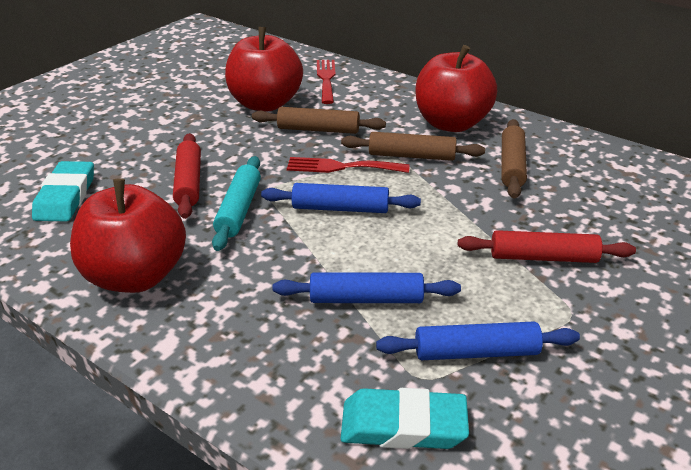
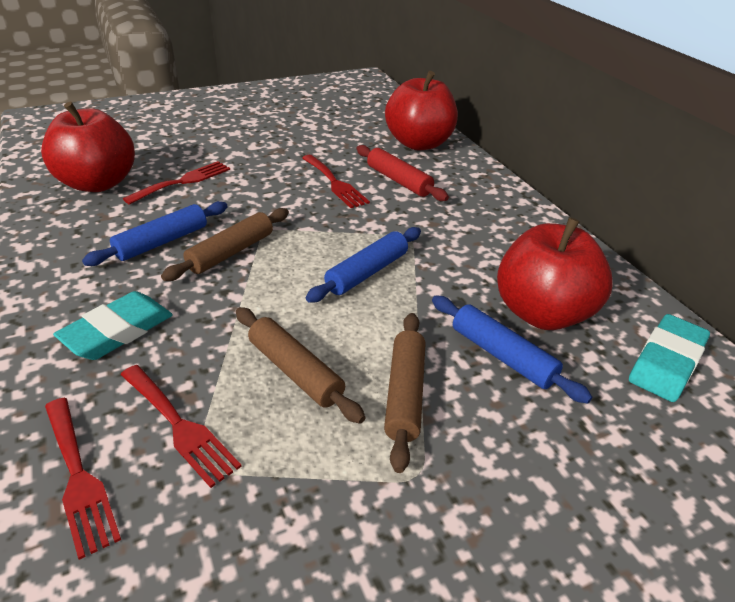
red fork: 2 -> 4
red rolling pin: 2 -> 1
turquoise rolling pin: 1 -> 0

